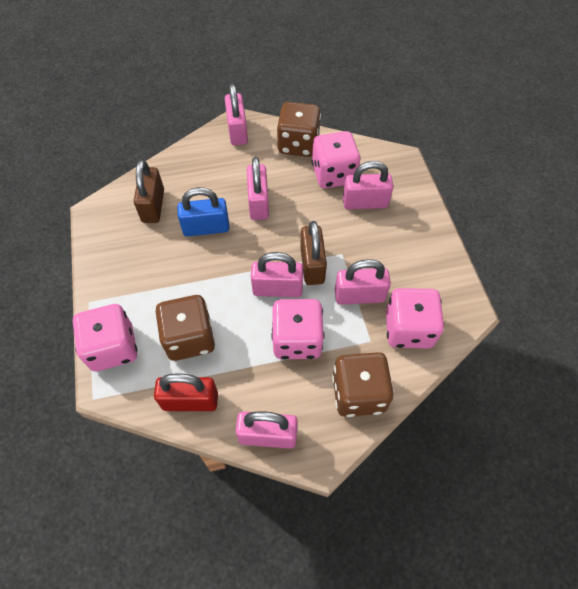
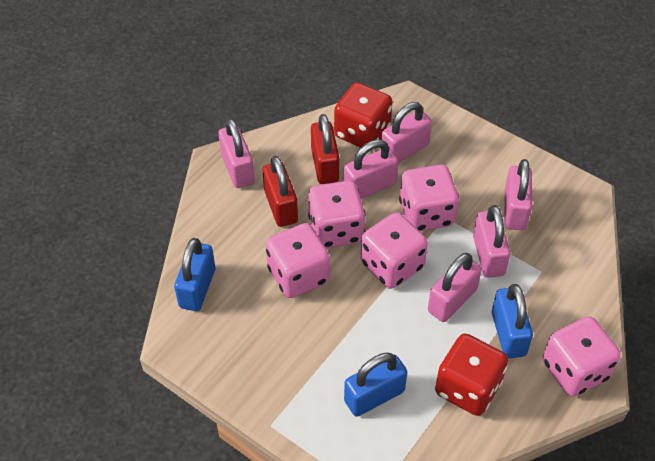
blue padlock: 1 -> 3
brown dice: 3 -> 0
brown padlock: 2 -> 0
pink dice: 4 -> 5
red dice: 0 -> 2
red padlock: 1 -> 2

